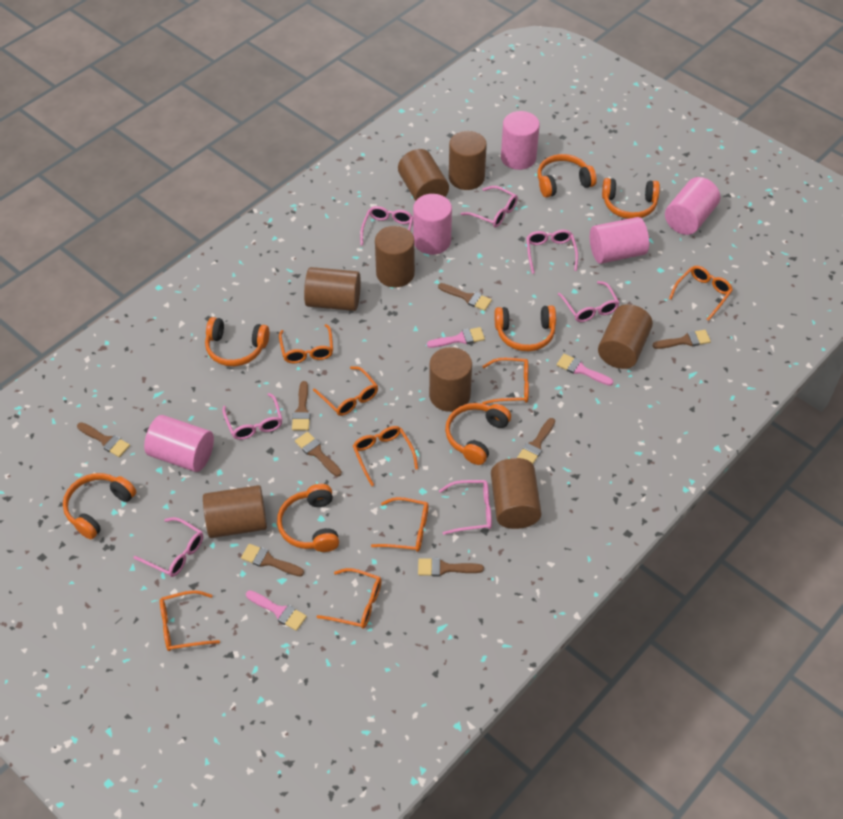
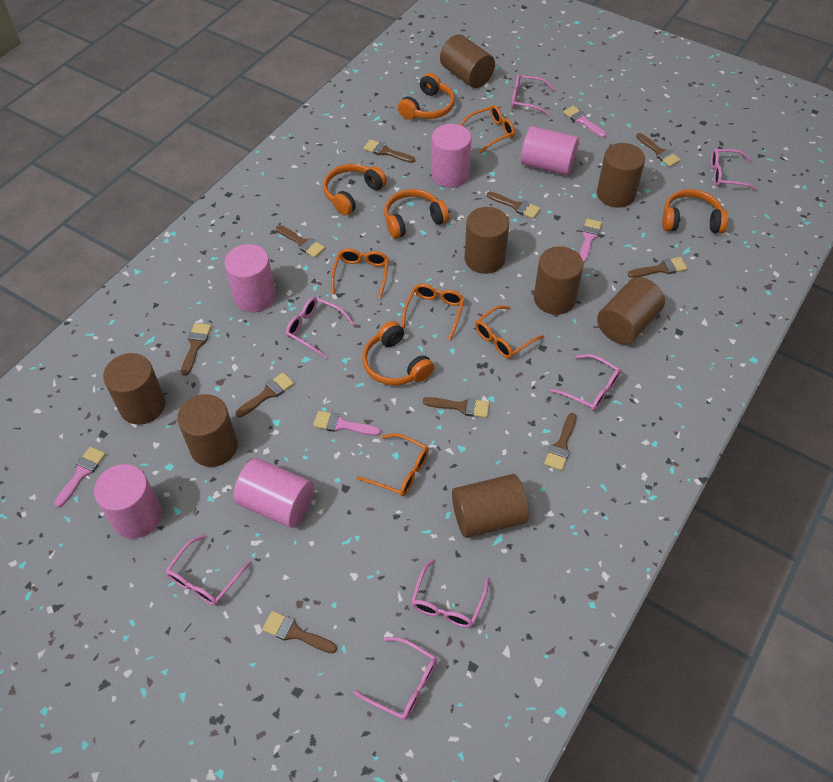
brown brush: 8 -> 10
orange glasses: 8 -> 5
orange headphones: 7 -> 5
pink brush: 3 -> 4

